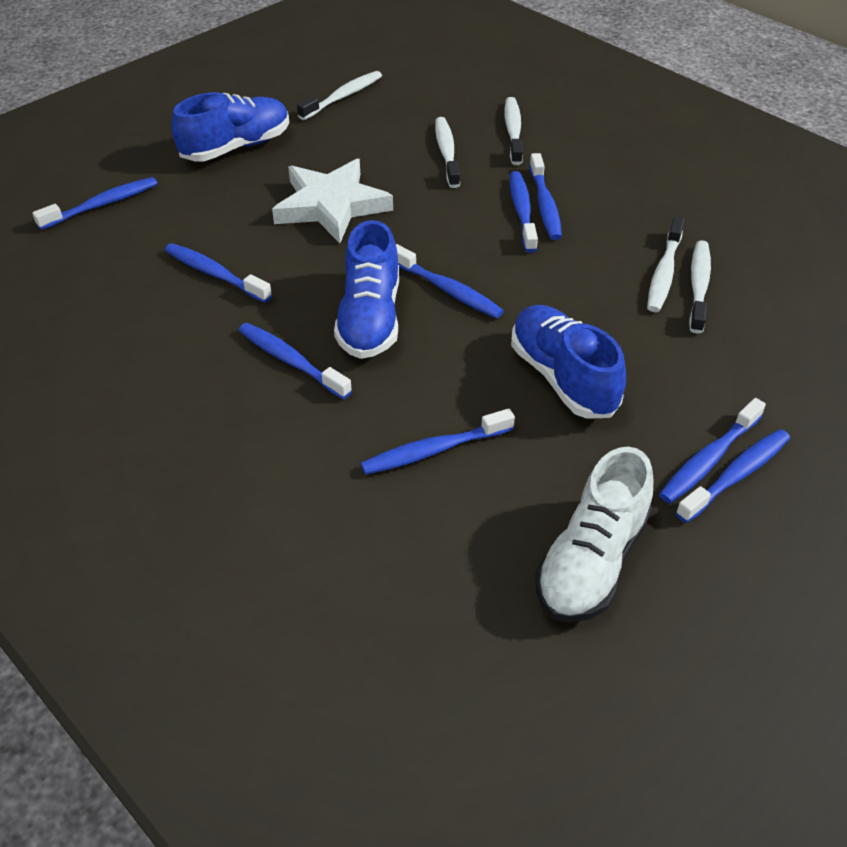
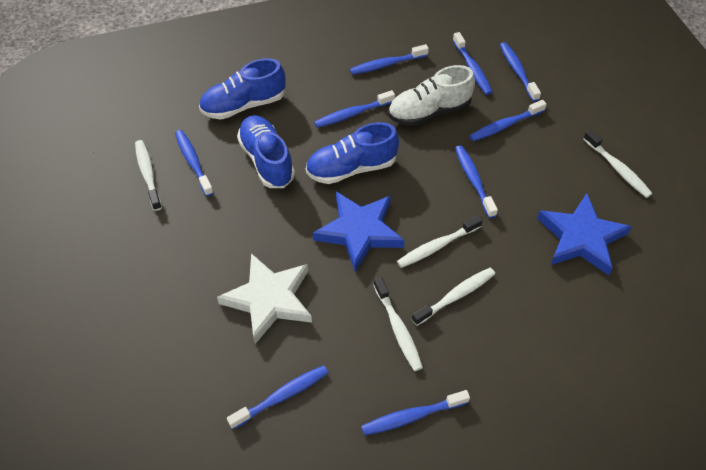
blue star: 0 -> 2

